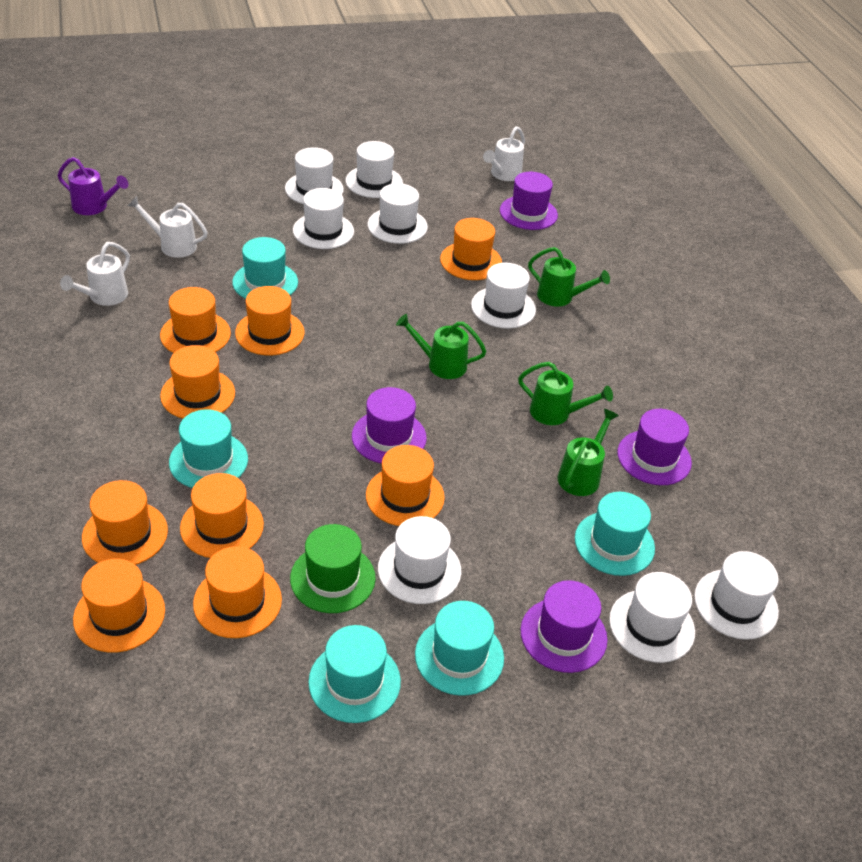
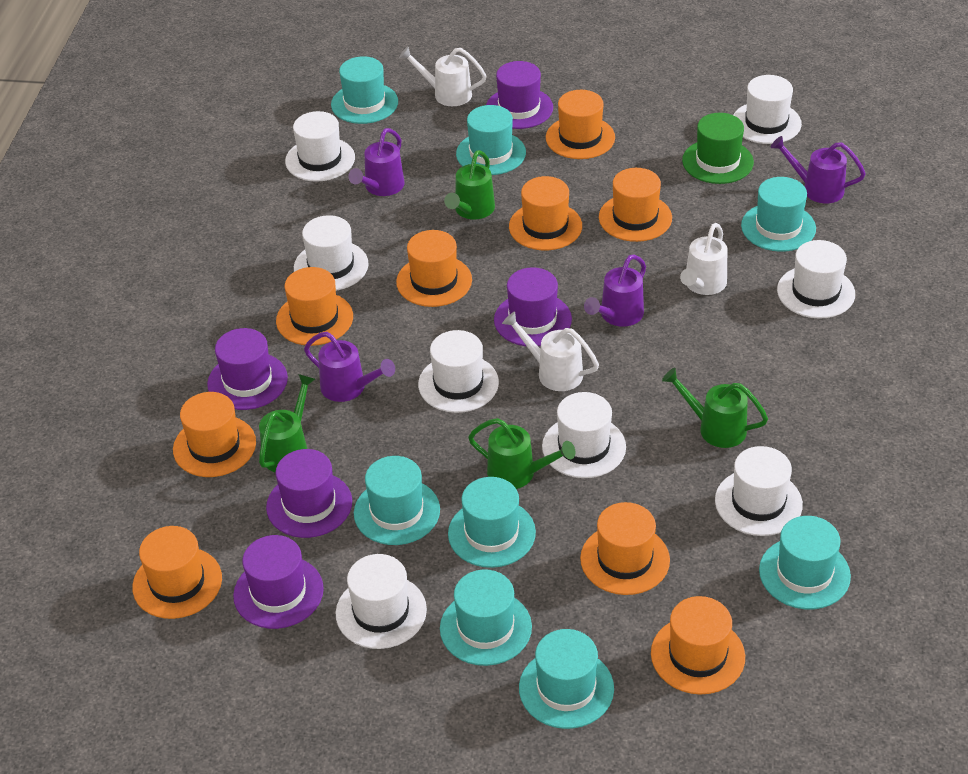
purple hat: 4 -> 5
purple watering can: 1 -> 4
turquoise hat: 5 -> 8

